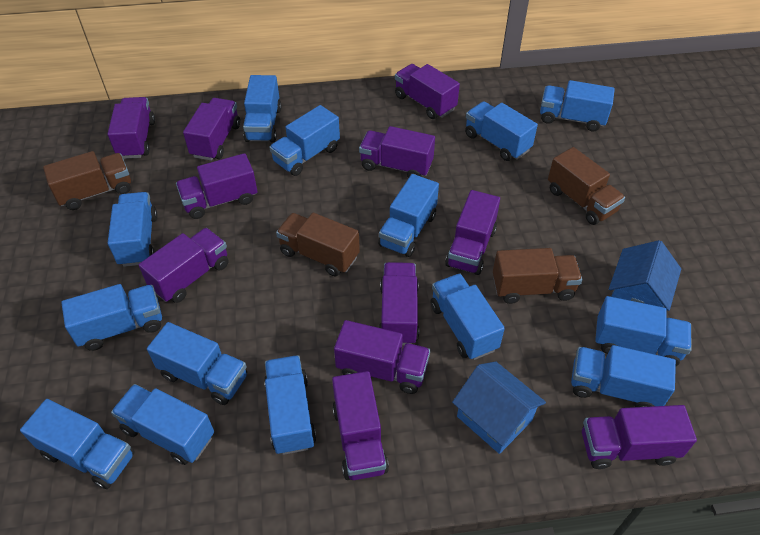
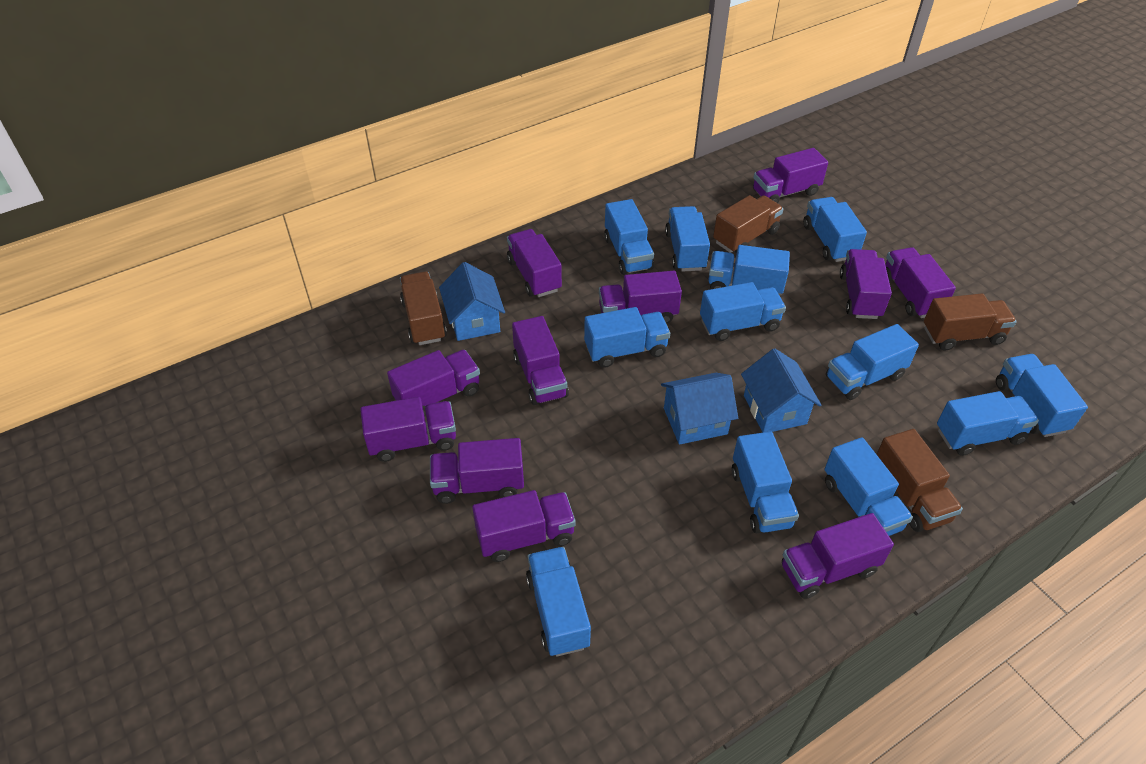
blue house: 2 -> 3
blue truck: 14 -> 12

